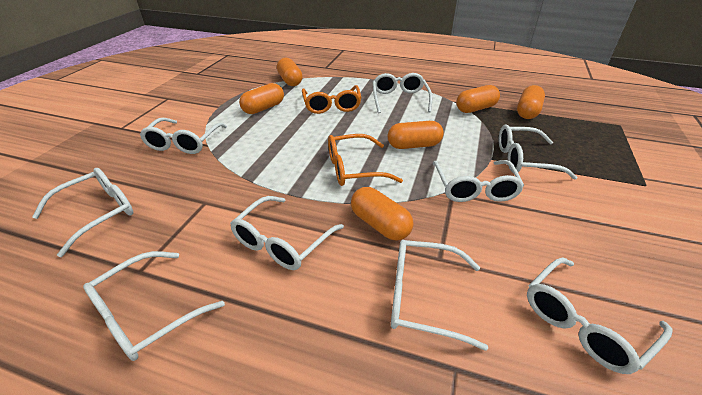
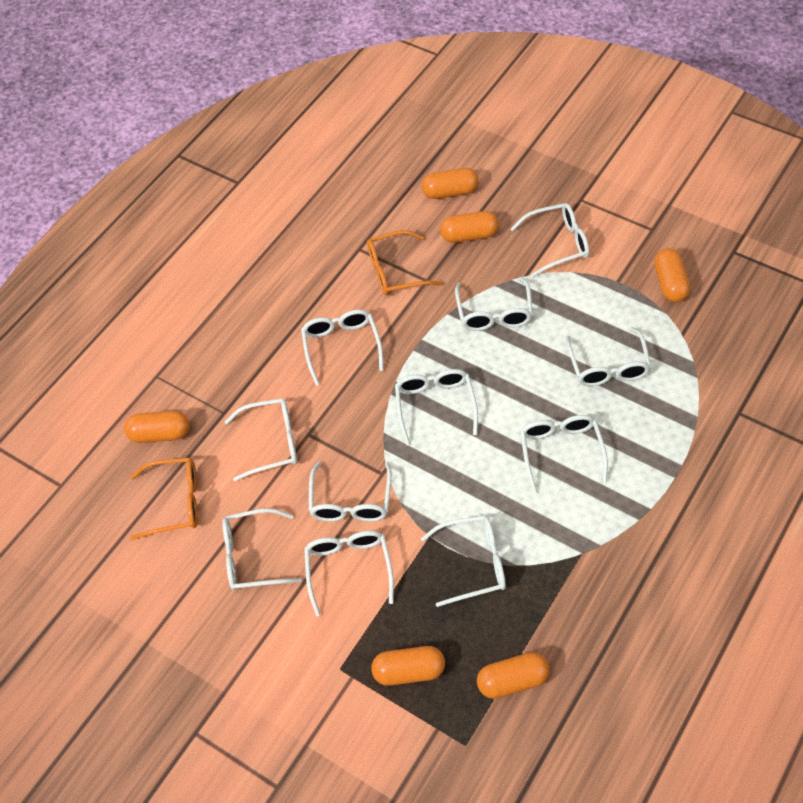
white glasses: 9 -> 11

